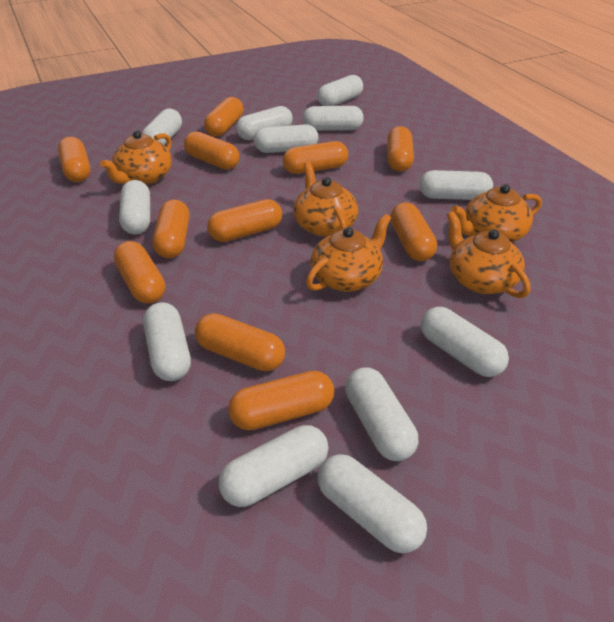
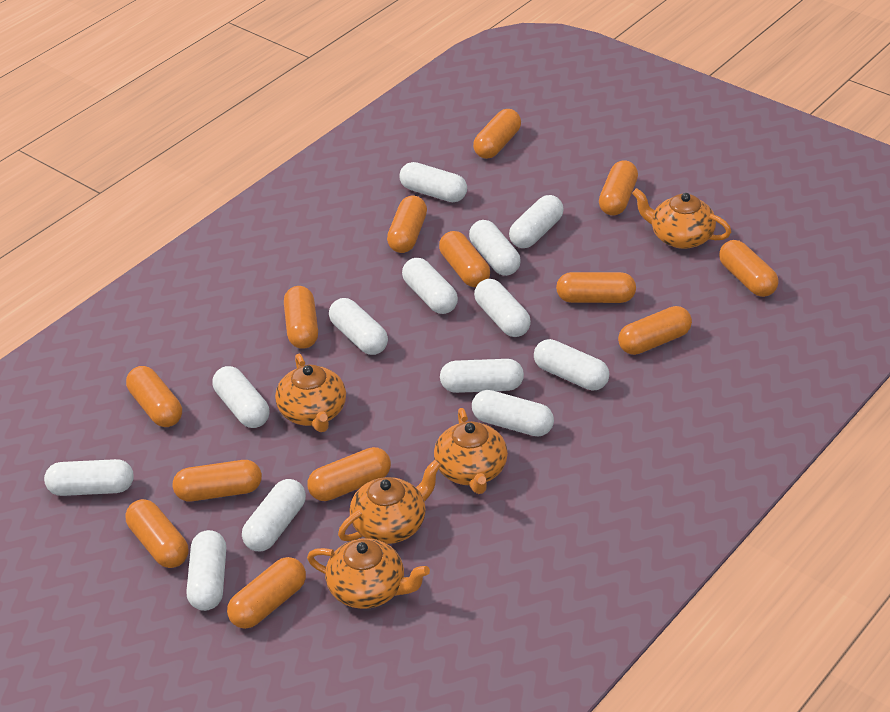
orange capsule: 11 -> 13
white capsule: 12 -> 13

